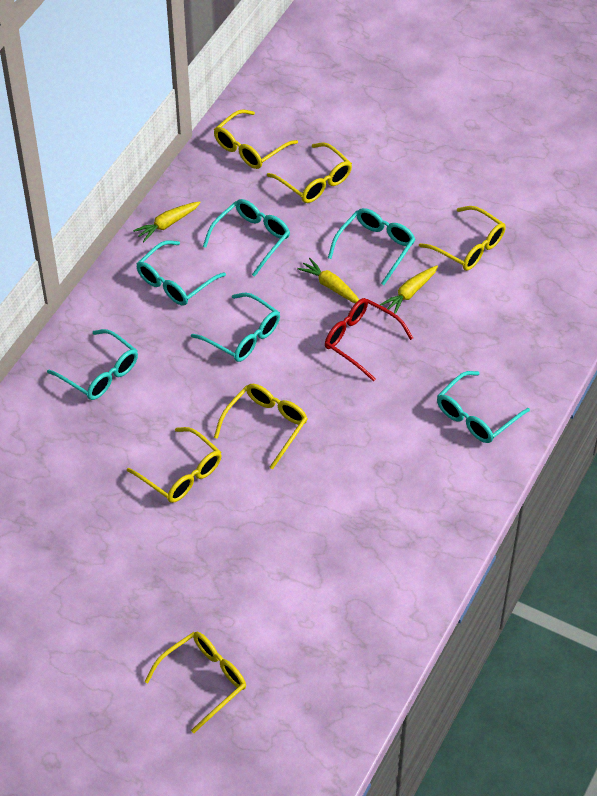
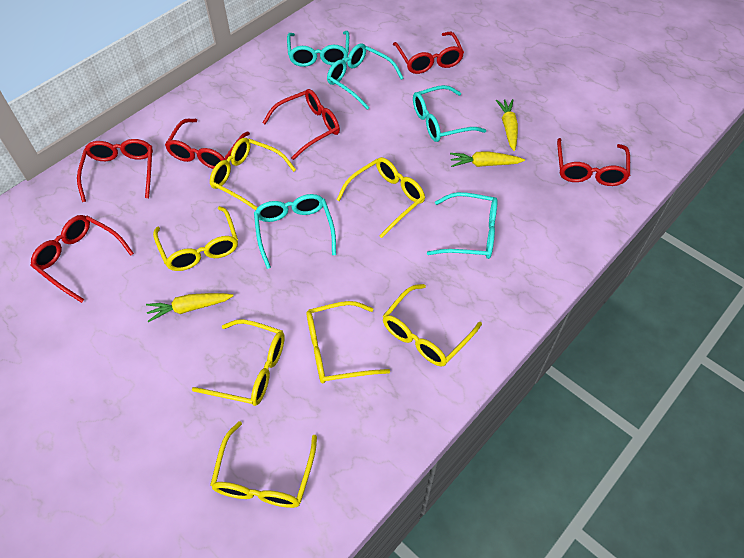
red glasses: 1 -> 6
turquoise glasses: 6 -> 5
yellow glasses: 6 -> 7

